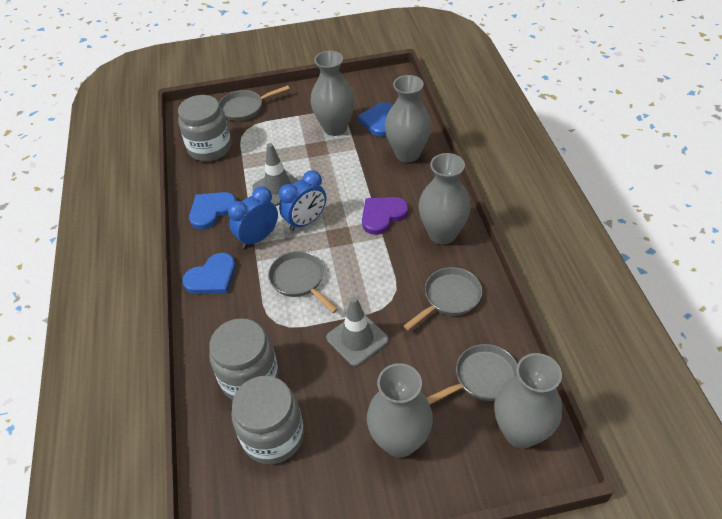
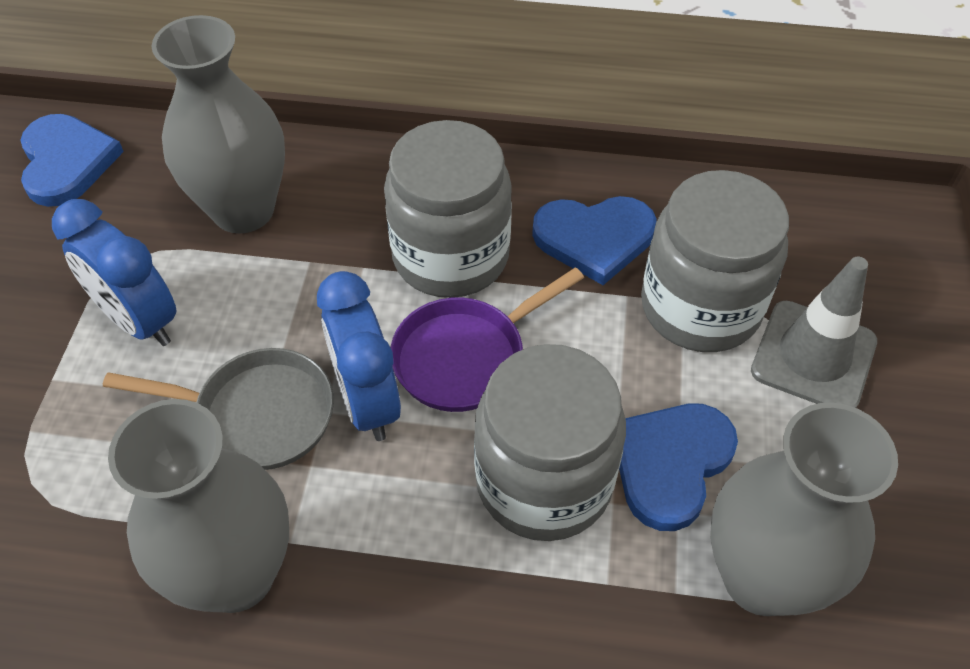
grey pan: 4 -> 1
grey traffic cone: 2 -> 1
grey vase: 5 -> 3
purple heart: 1 -> 0
purple pan: 0 -> 1

